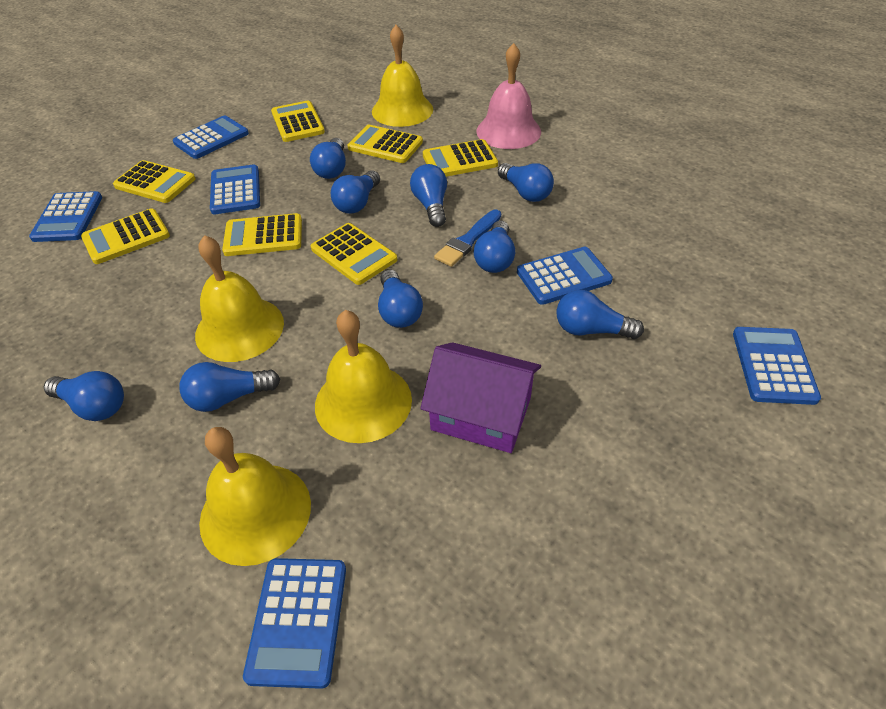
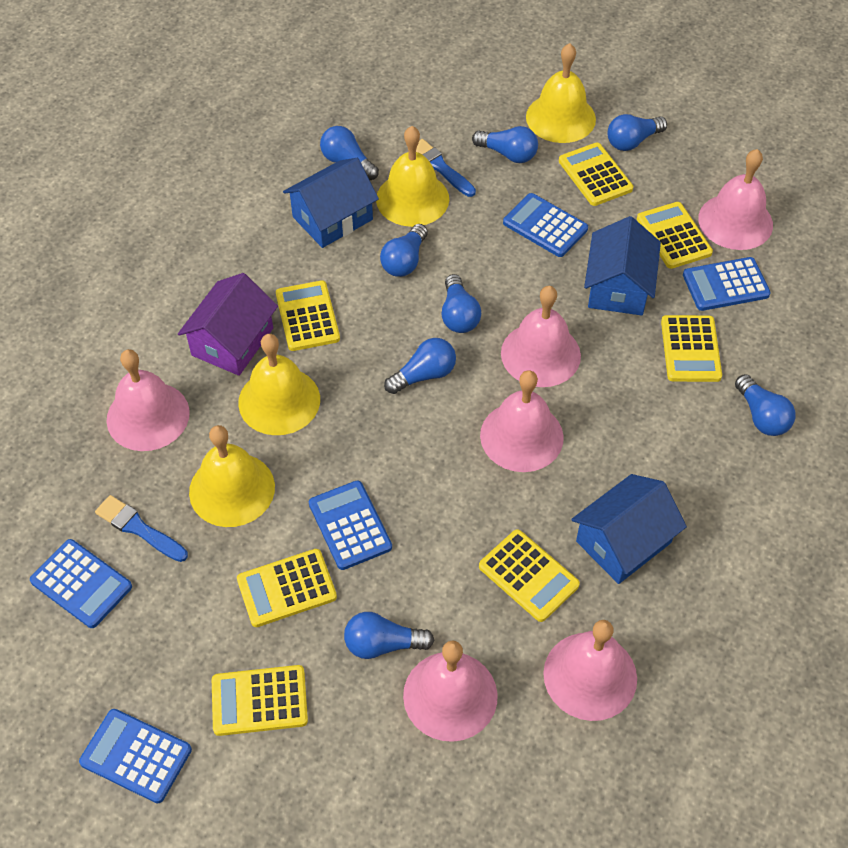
blue brush: 1 -> 2
blue calculator: 6 -> 5
blue house: 0 -> 3
blue light bulb: 9 -> 8
pink bell: 1 -> 6

